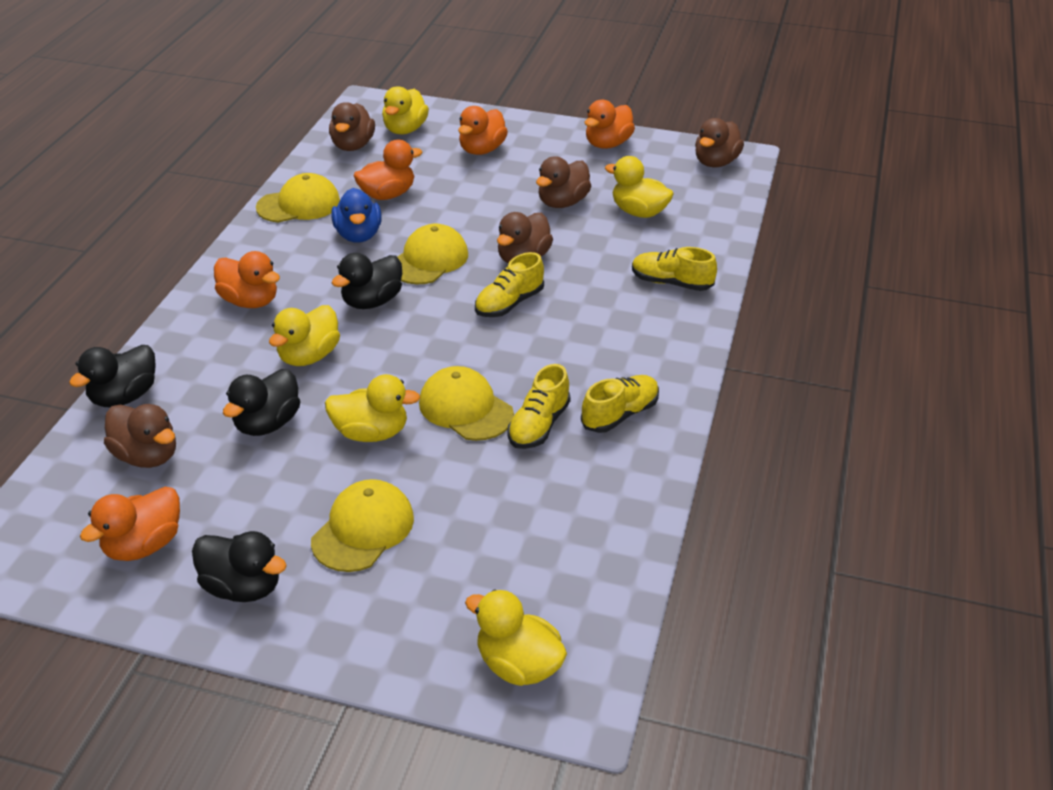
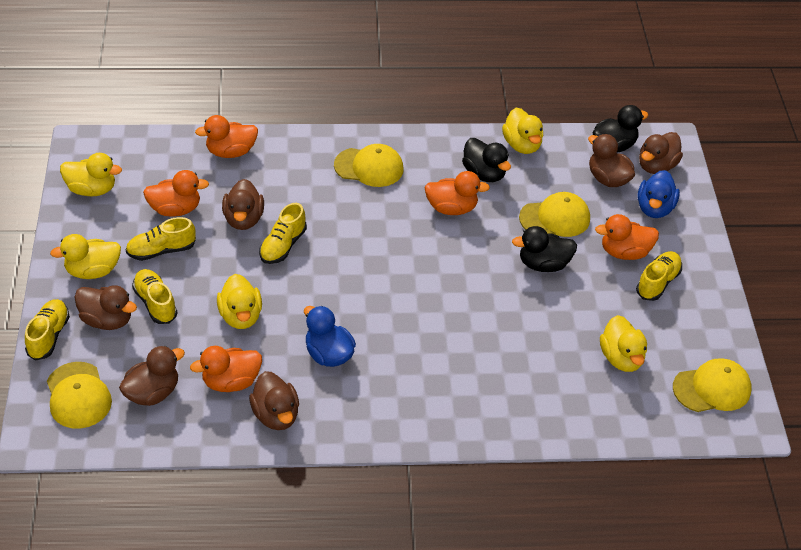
black duck: 4 -> 3
blue duck: 1 -> 2
brown duck: 5 -> 6
yellow shoe: 4 -> 5

